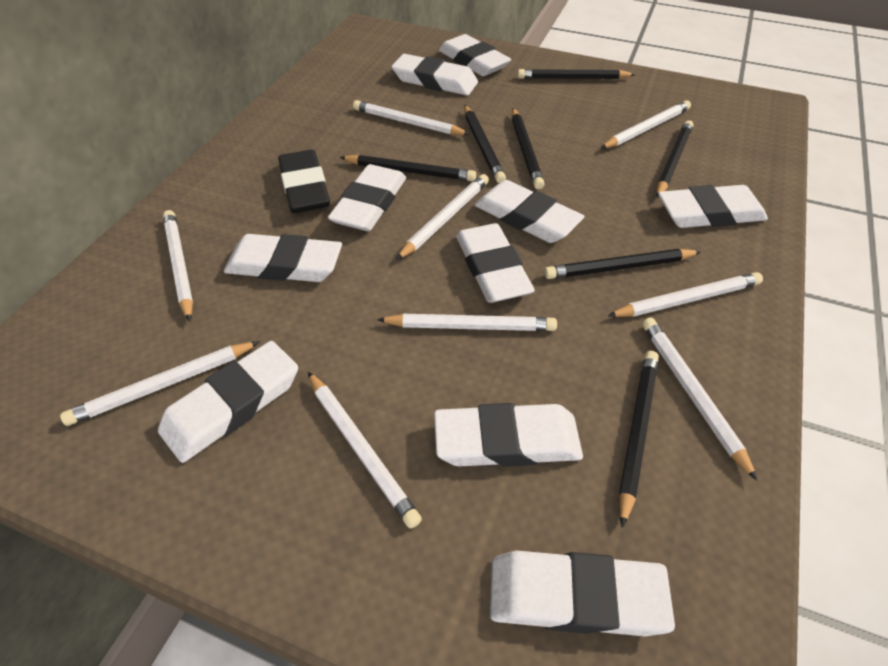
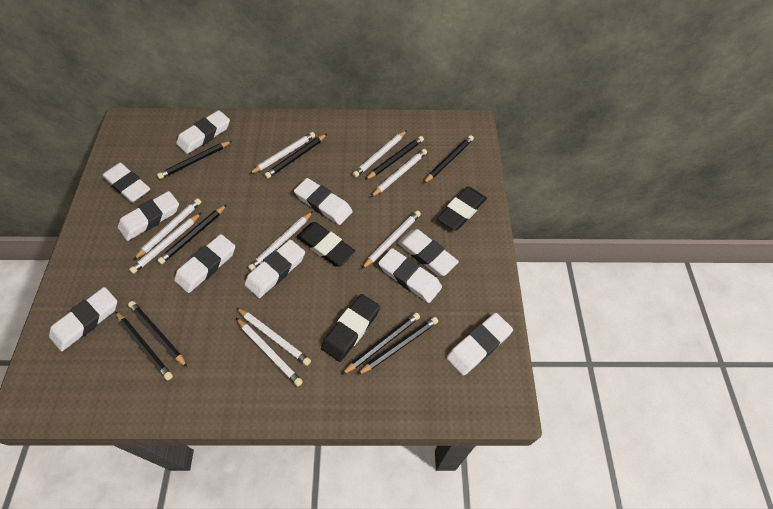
black eraser: 1 -> 3
black pencil: 7 -> 9

